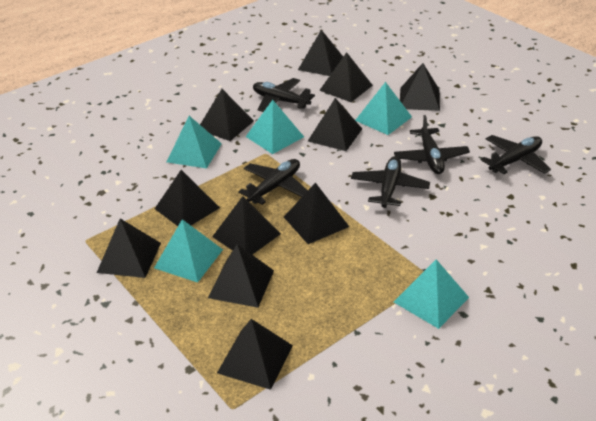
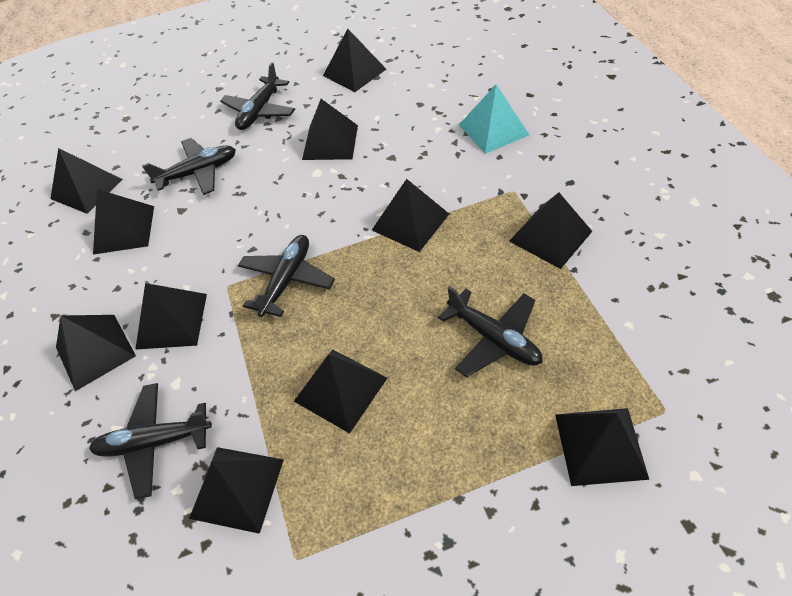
turquoise pyramid: 5 -> 1

